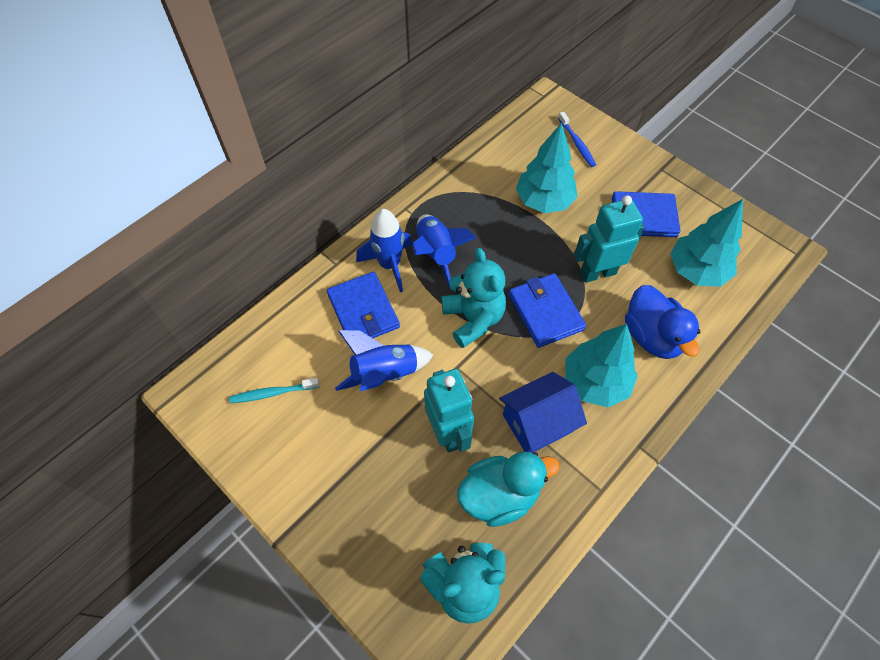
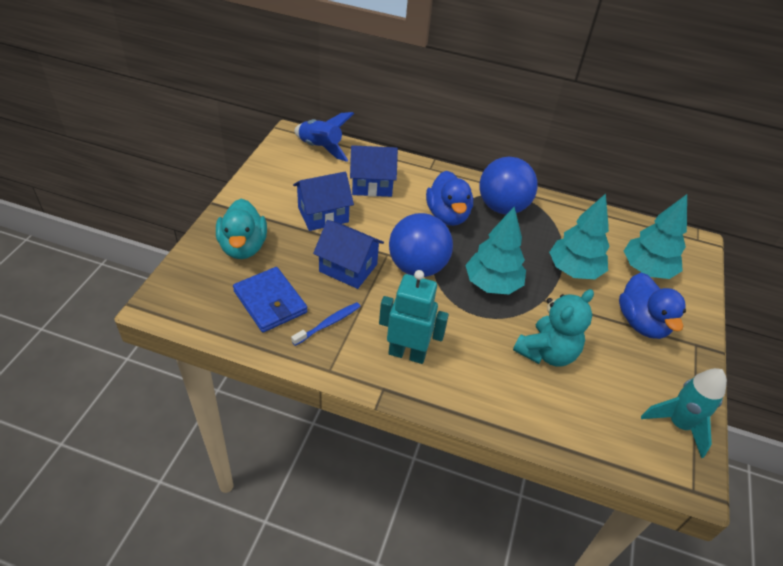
blue ball: 0 -> 2
blue duck: 1 -> 2
blue house: 1 -> 3
blue rocket: 3 -> 1
blue wallet: 3 -> 1
turquoise robot: 2 -> 1
turquoise rocket: 0 -> 1
turquoise teddy bear: 2 -> 1
turquoise toothbrush: 1 -> 0

